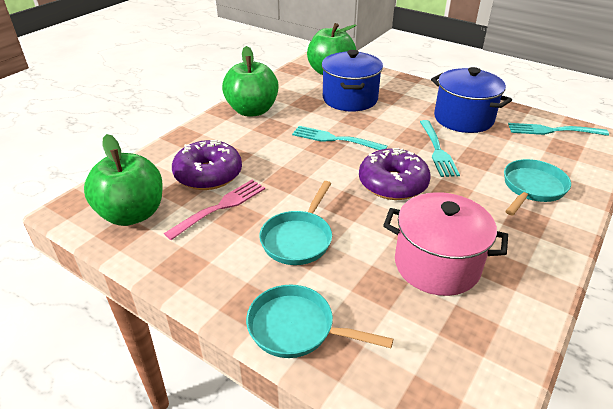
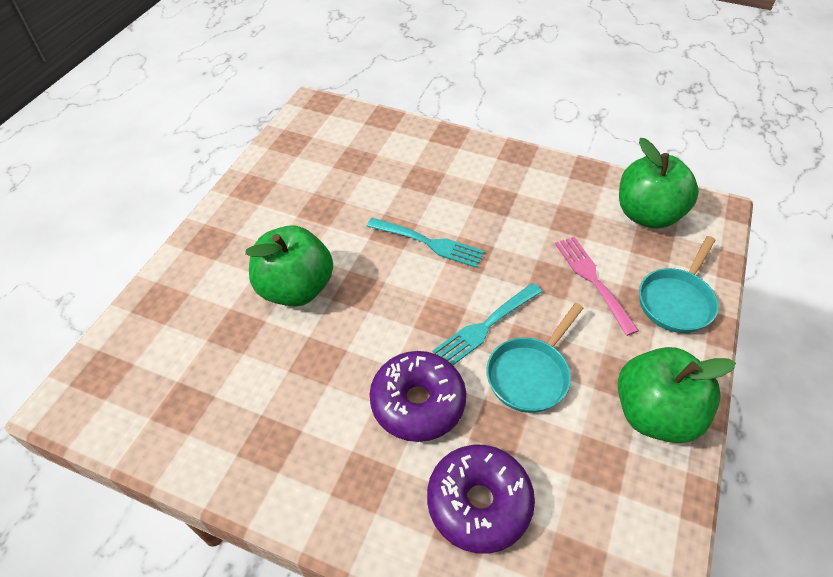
blue pot: 2 -> 0
pink pot: 1 -> 0
turquoise fork: 3 -> 2
turquoise pan: 3 -> 2

